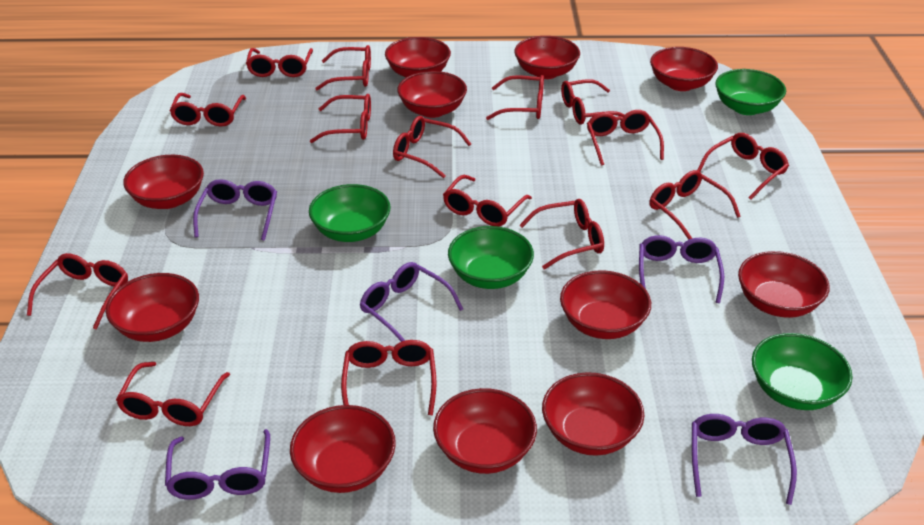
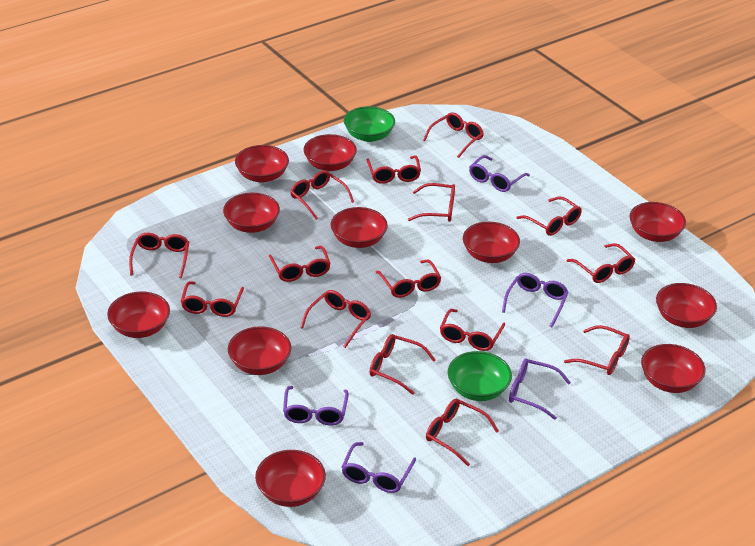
green bowl: 4 -> 2

